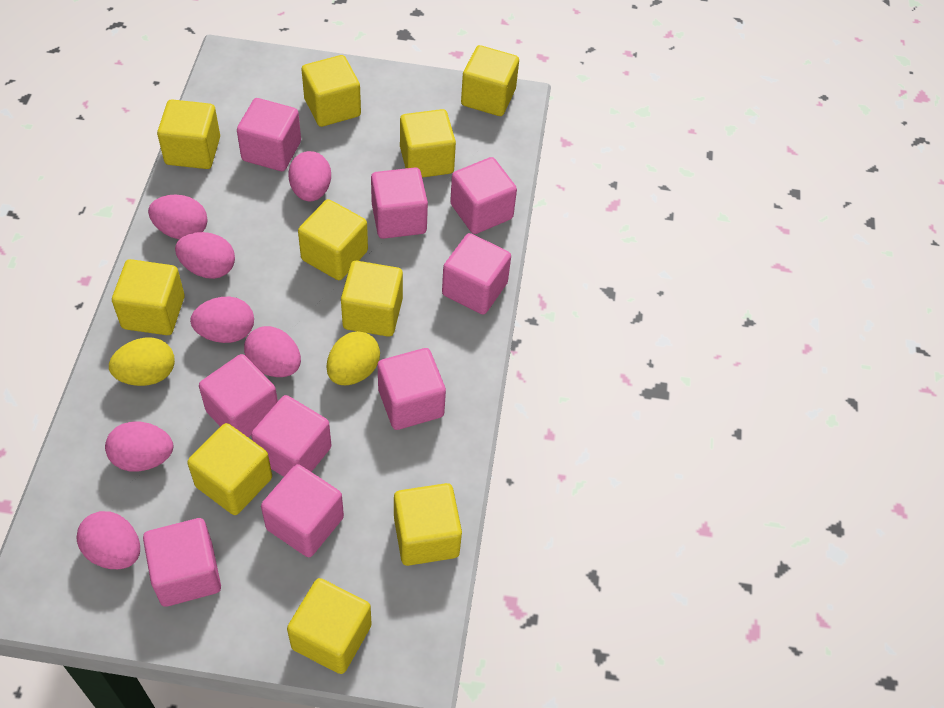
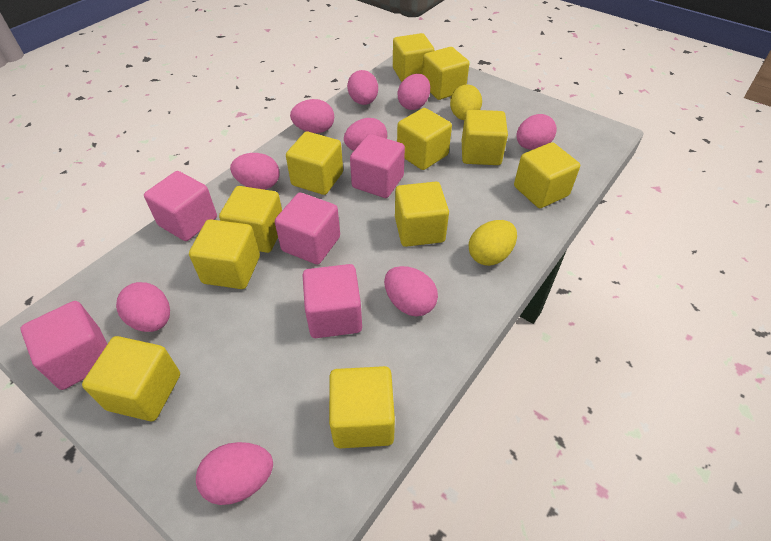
pink cube: 9 -> 5
pink egg: 7 -> 9
yellow cube: 10 -> 11

